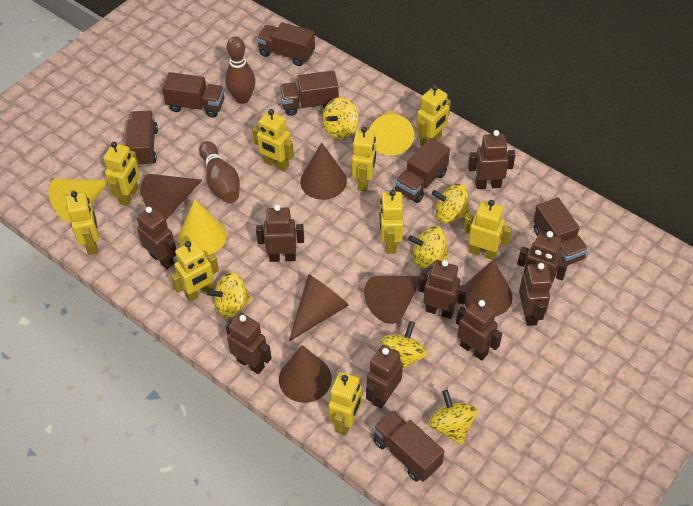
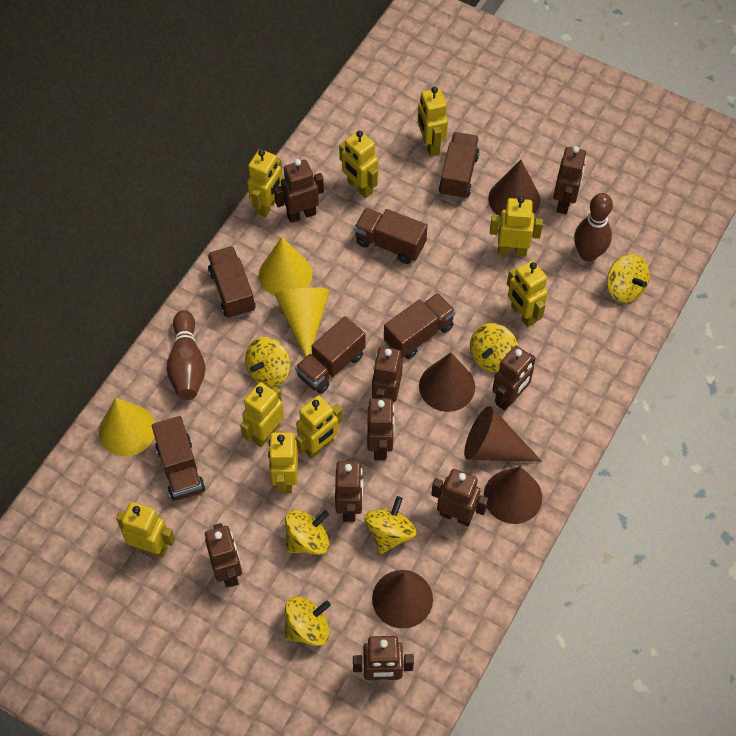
brown cone: 6 -> 5
brown truck: 7 -> 6

